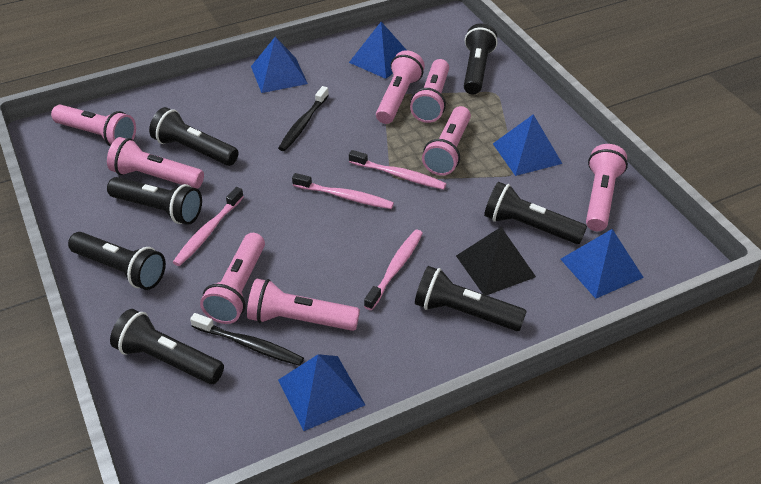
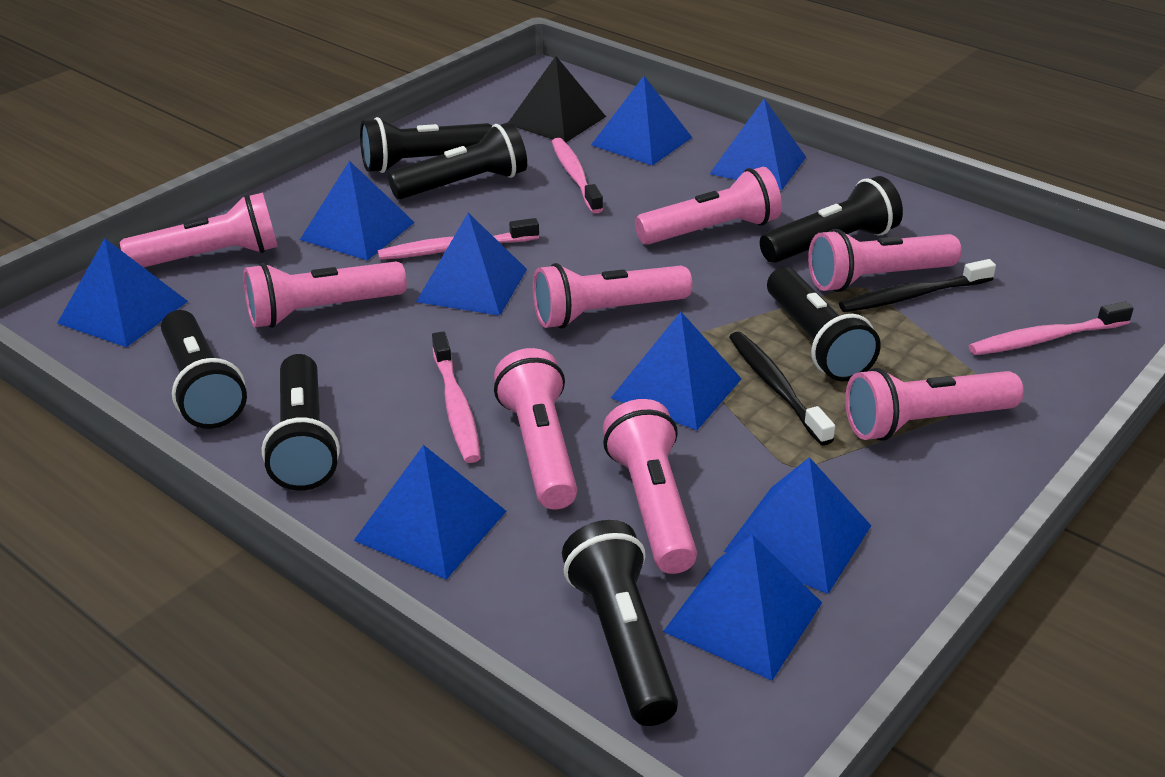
blue pyramid: 5 -> 9

